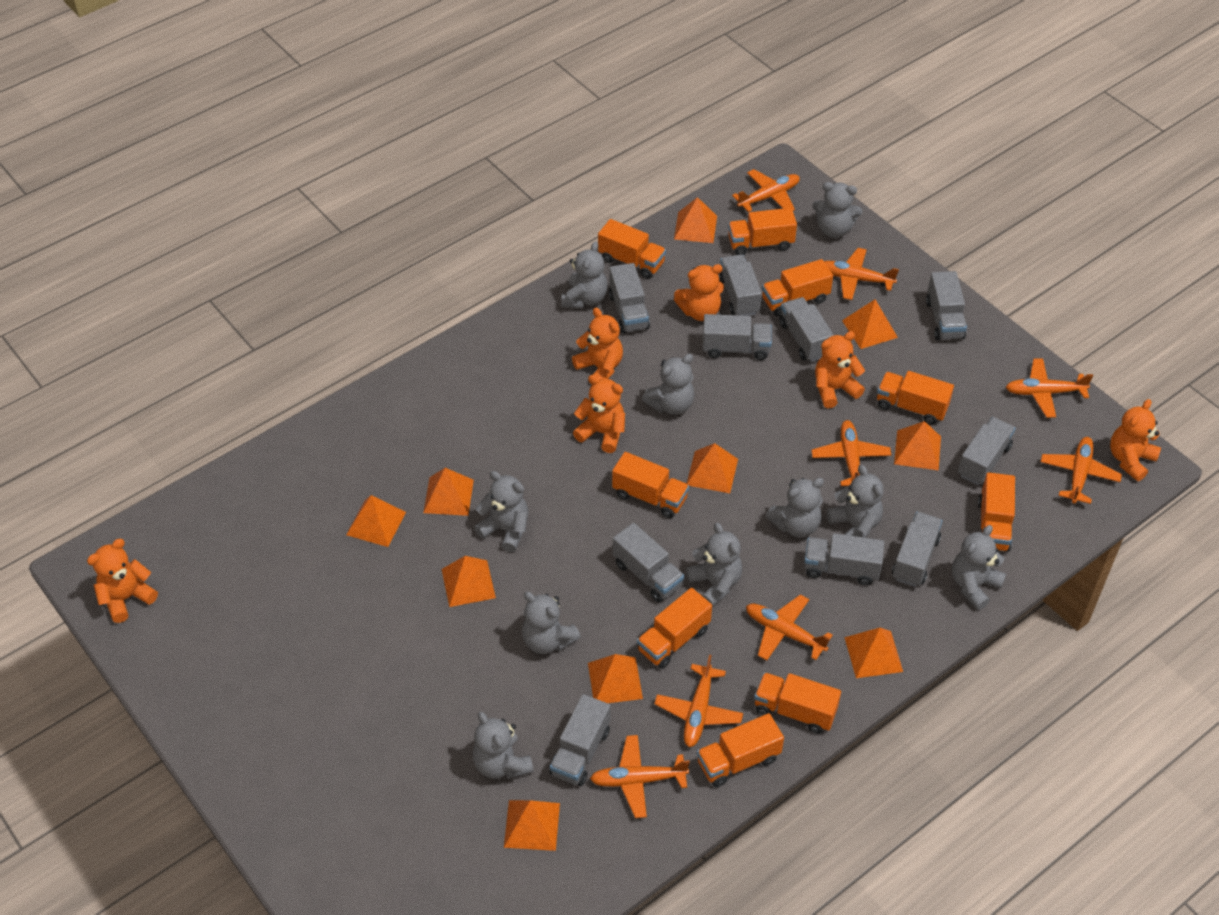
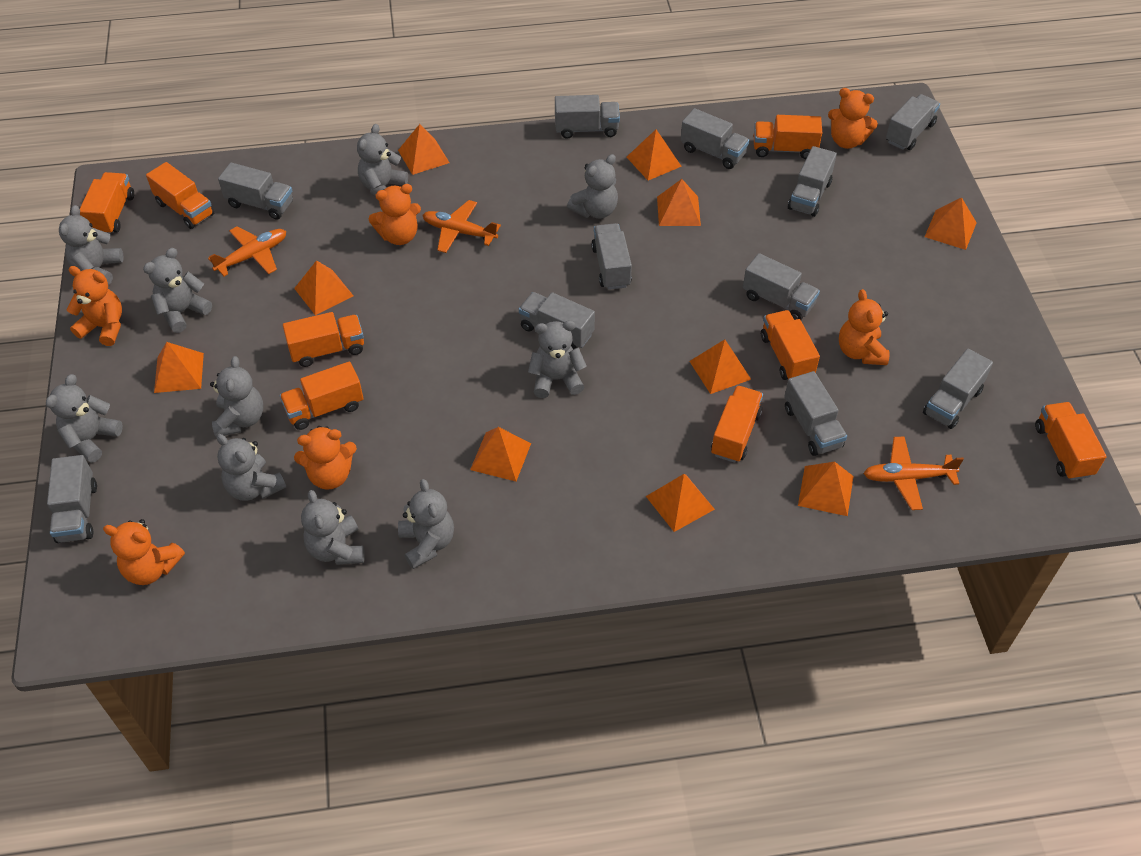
grey truck: 10 -> 11
orange plane: 8 -> 3
orange truck: 9 -> 8

